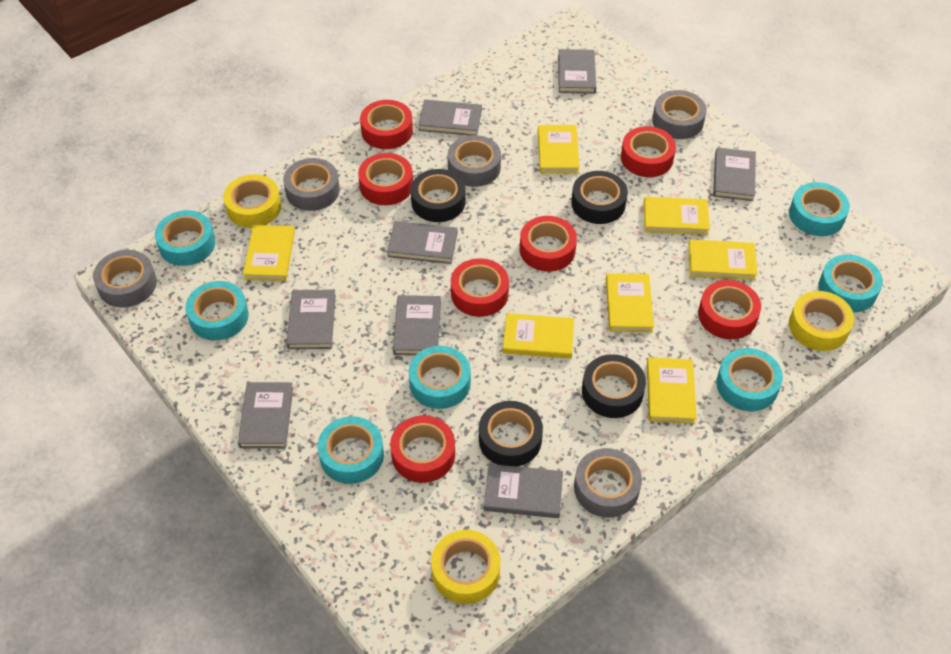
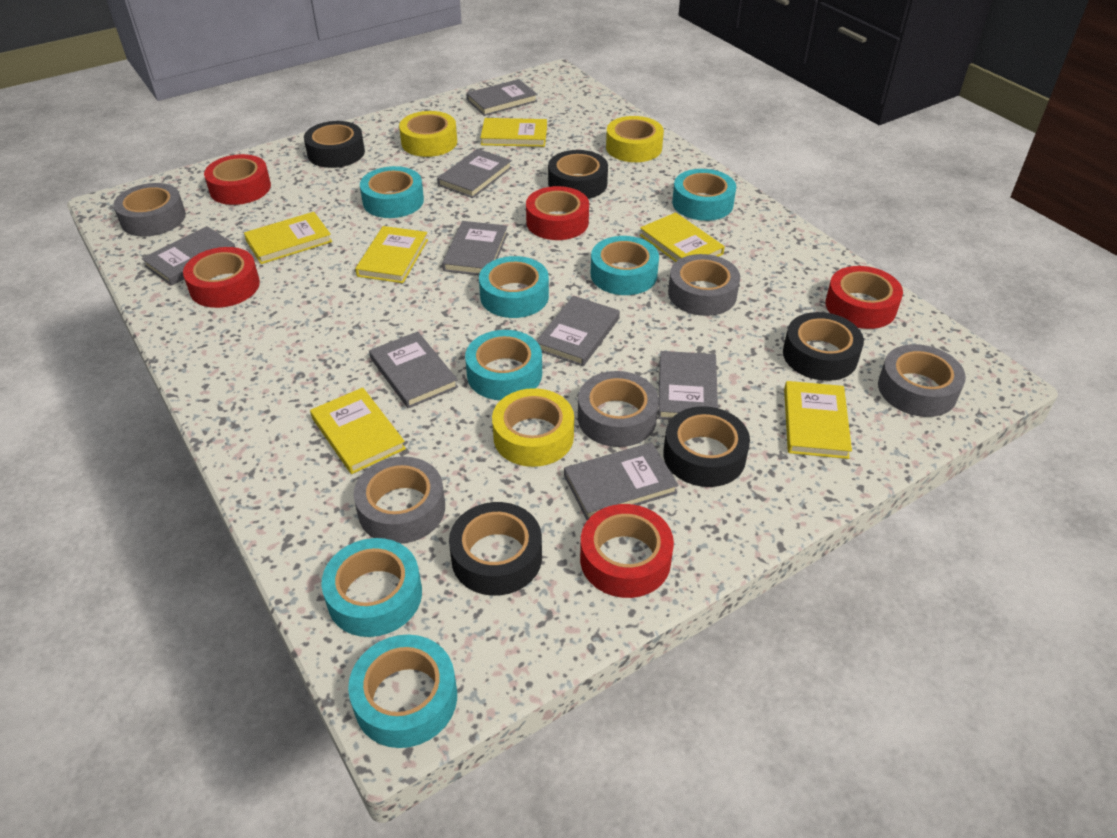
black tape: 4 -> 5
red tape: 7 -> 5
yellow book: 7 -> 6

